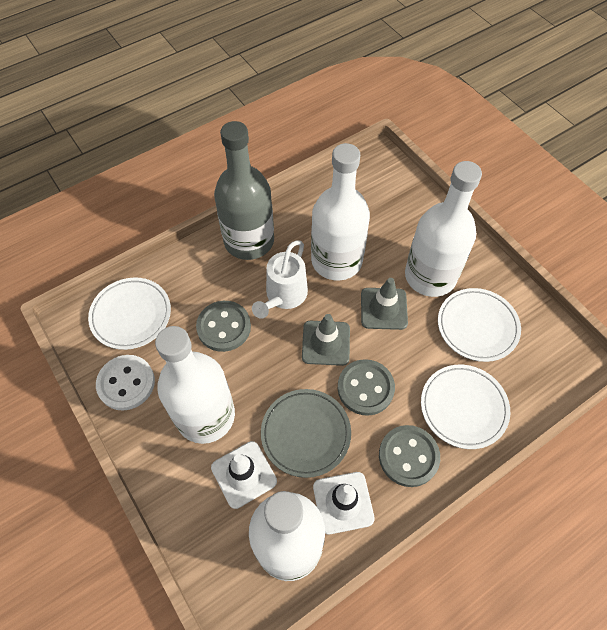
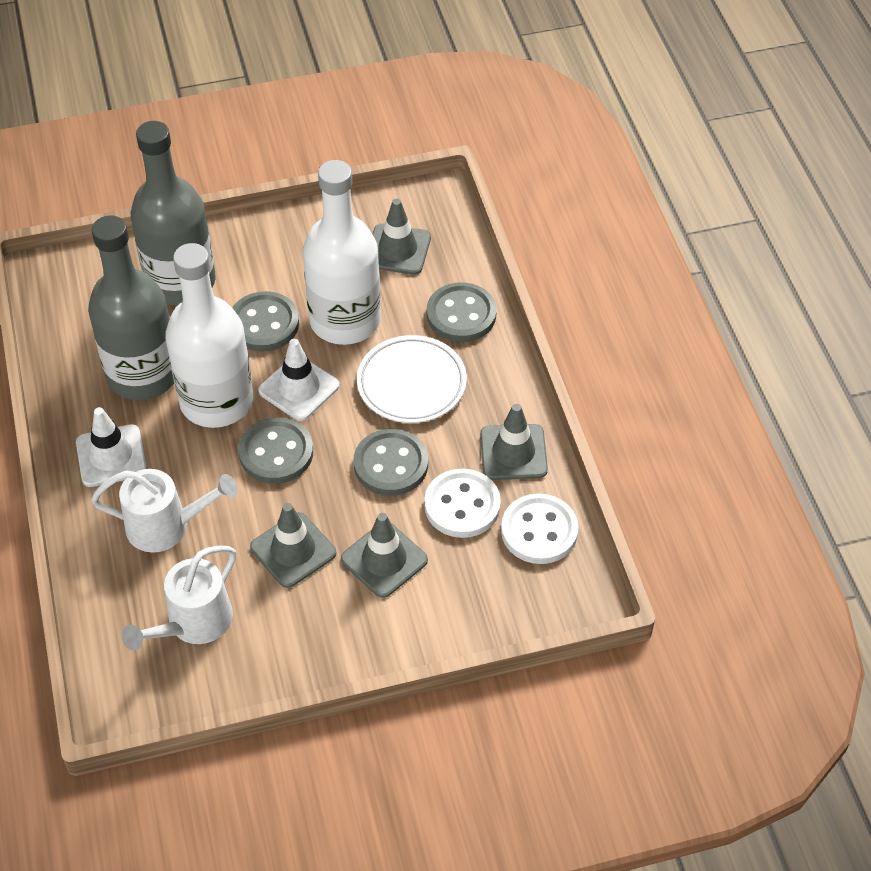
grey bottle: 1 -> 2
grey button: 3 -> 4
grey plate: 1 -> 0
grey traffic cone: 2 -> 4
white bottle: 4 -> 2
white button: 1 -> 2
white plate: 3 -> 1
white watering can: 1 -> 2

